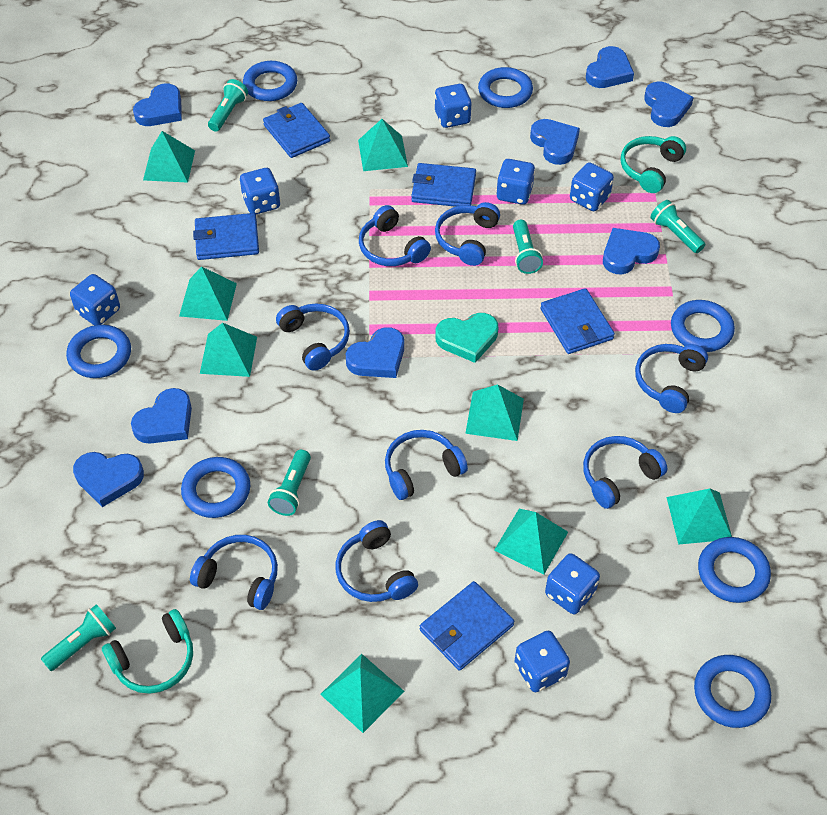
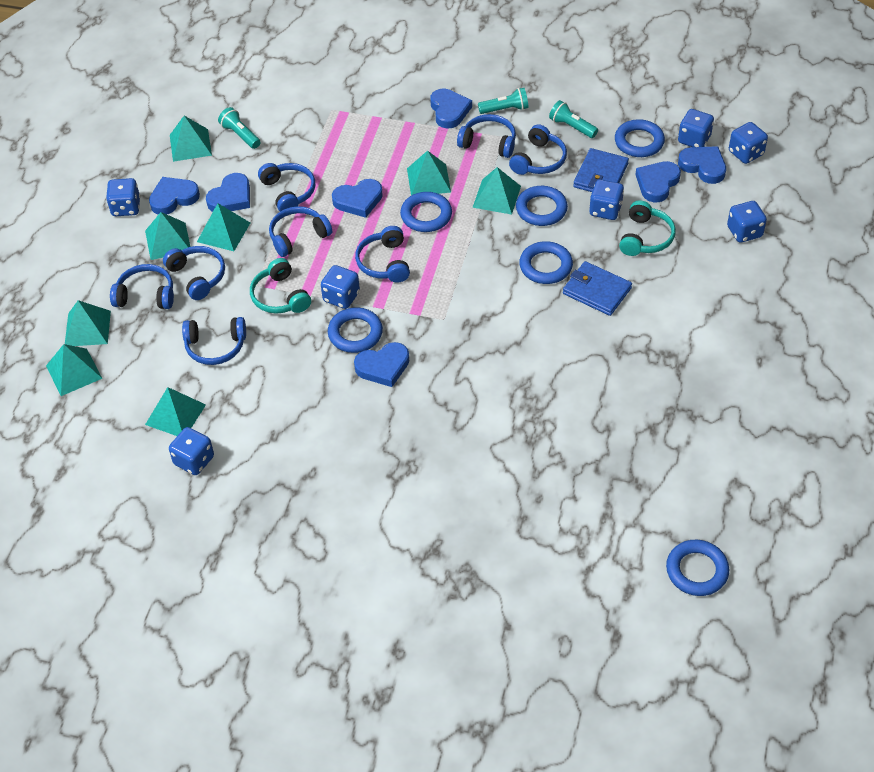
blue heart: 8 -> 7
blue ring: 7 -> 6
blue wallet: 5 -> 2
turquoise flashlight: 5 -> 3
turquoise heart: 1 -> 0

